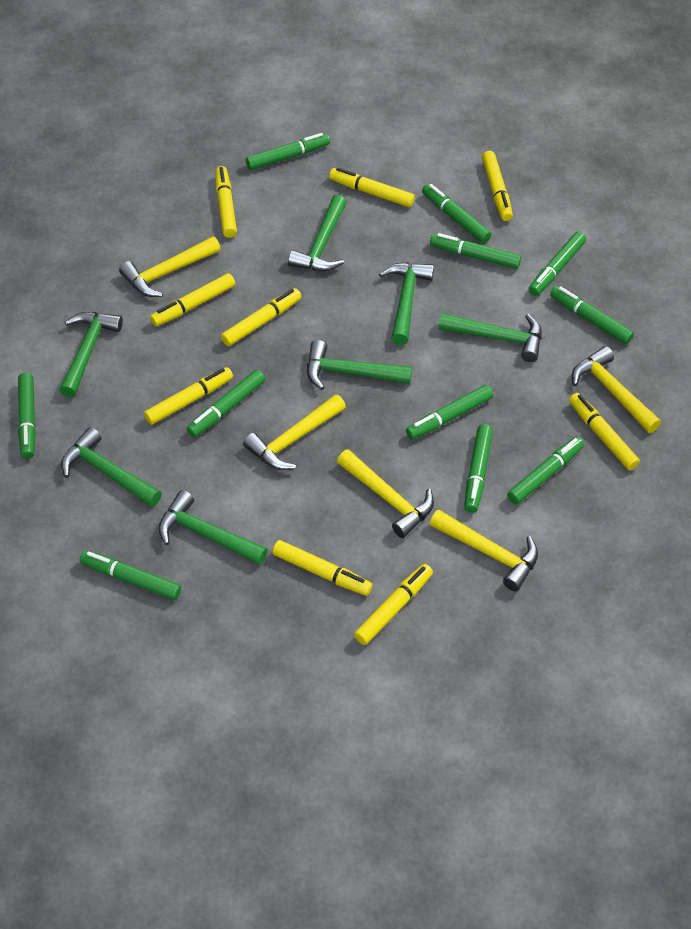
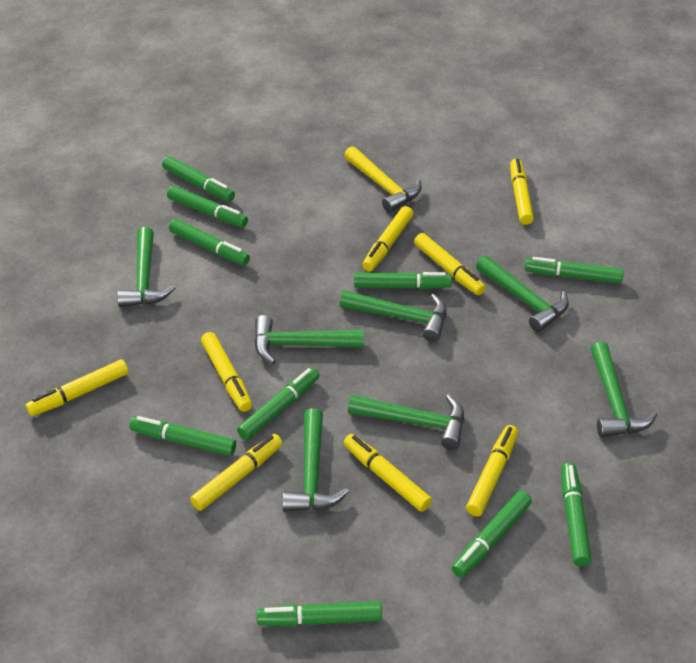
green marker: 11 -> 10
yellow hammer: 5 -> 1
yellow marker: 9 -> 8

